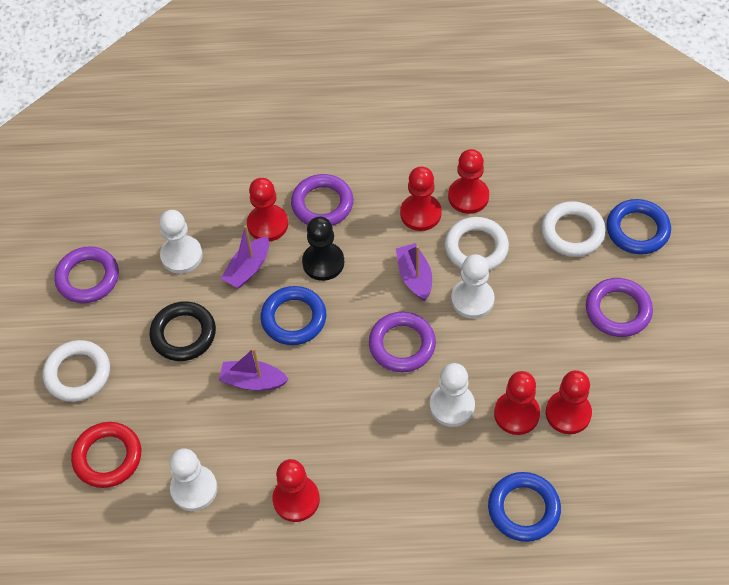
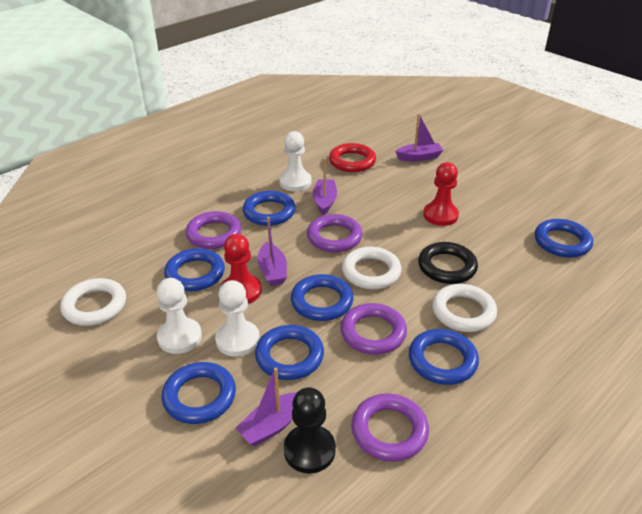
blue ring: 3 -> 7
purple boat: 3 -> 4
red pawn: 6 -> 2
white pawn: 4 -> 3

